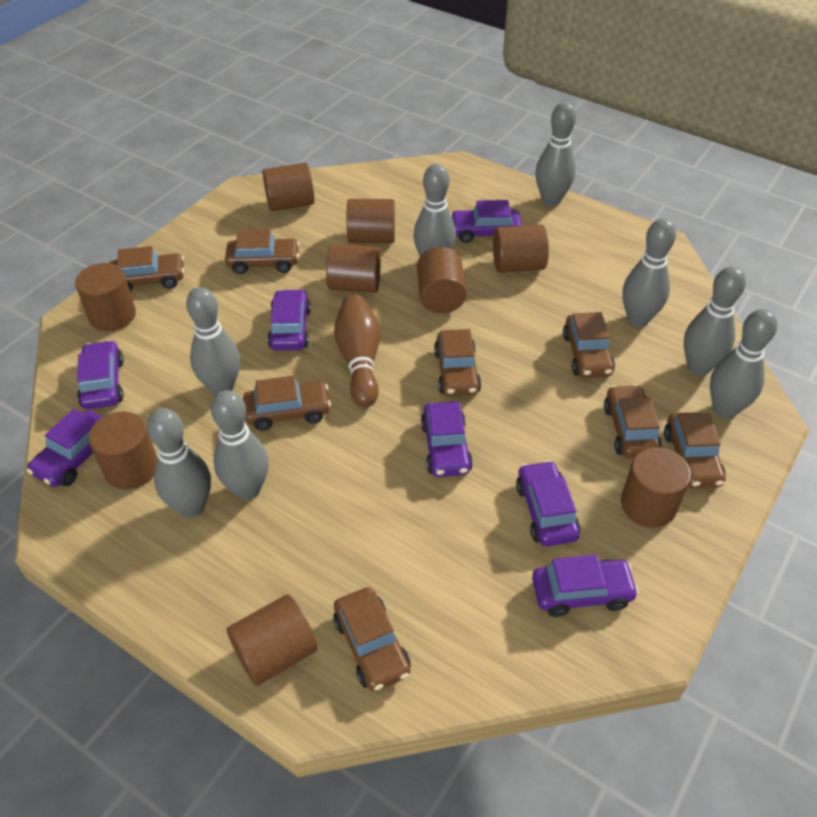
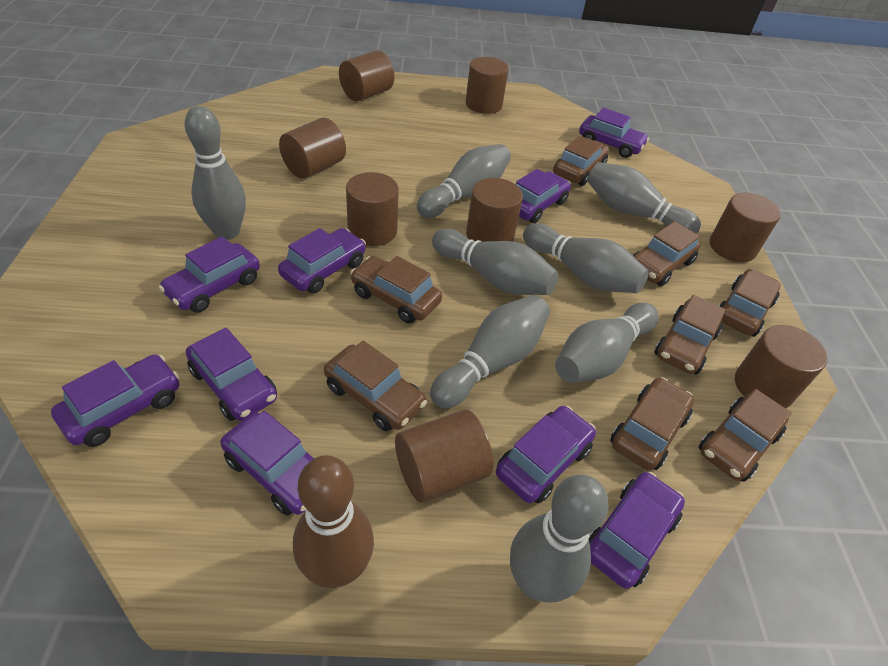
brown cylinder: 9 -> 8
purple car: 7 -> 9

